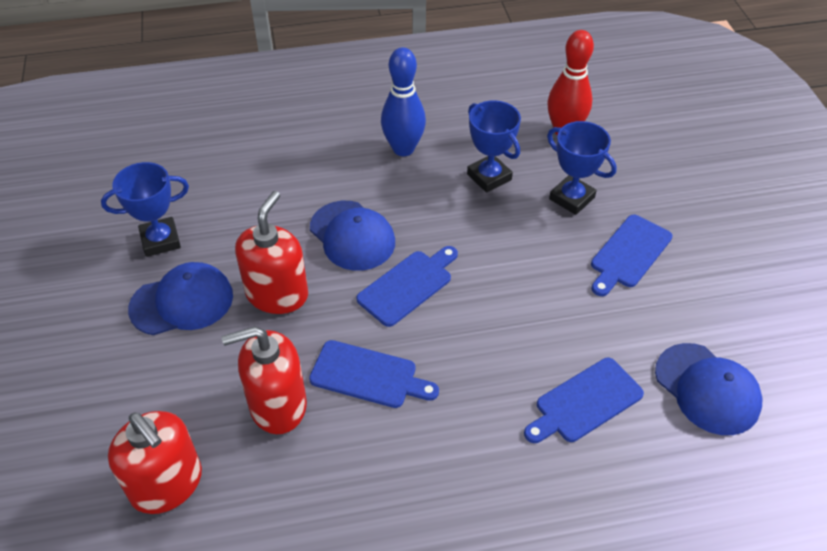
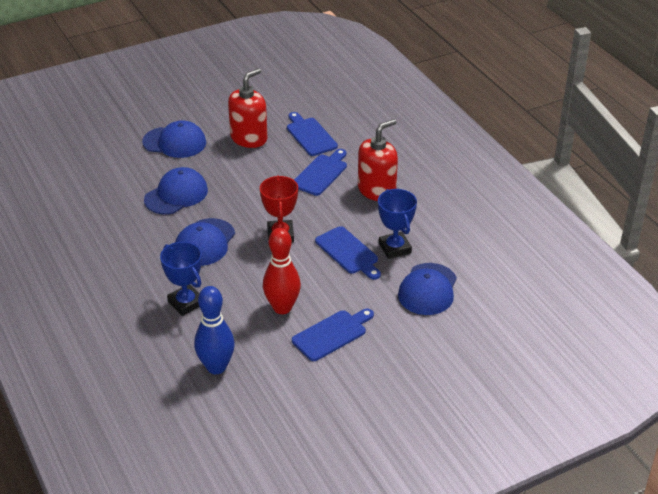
blue cap: 3 -> 4
blue trophy: 3 -> 2
red soap dispenser: 3 -> 2
red trophy: 0 -> 1

